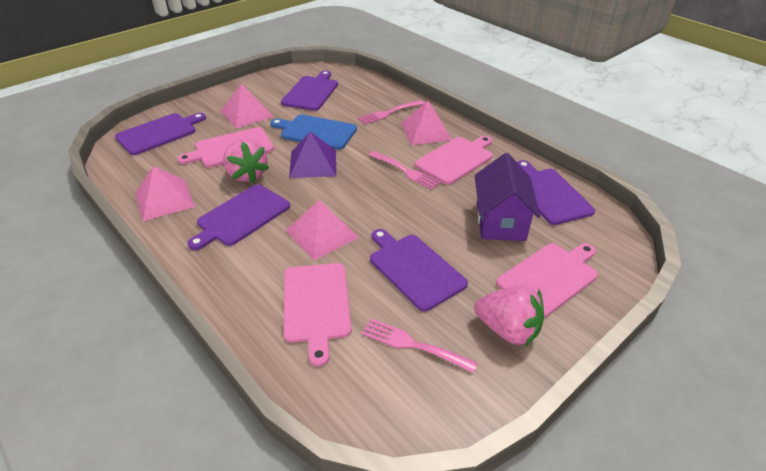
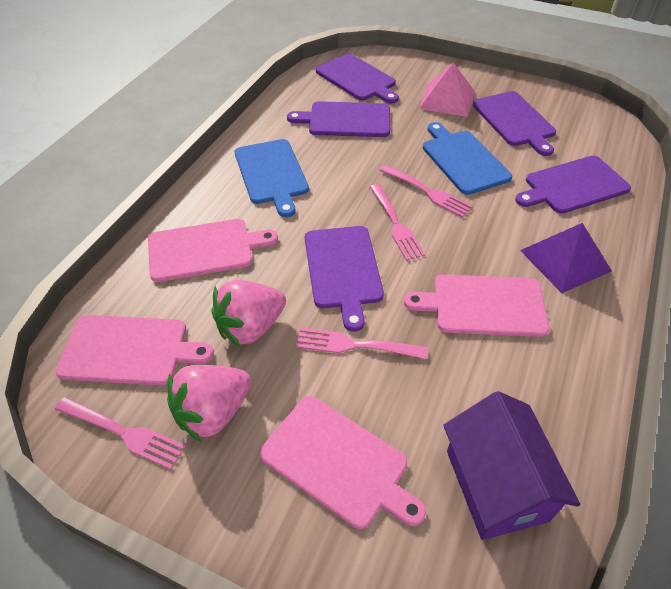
blue cutting board: 1 -> 2
pink fork: 3 -> 4
pink pyramid: 4 -> 1

